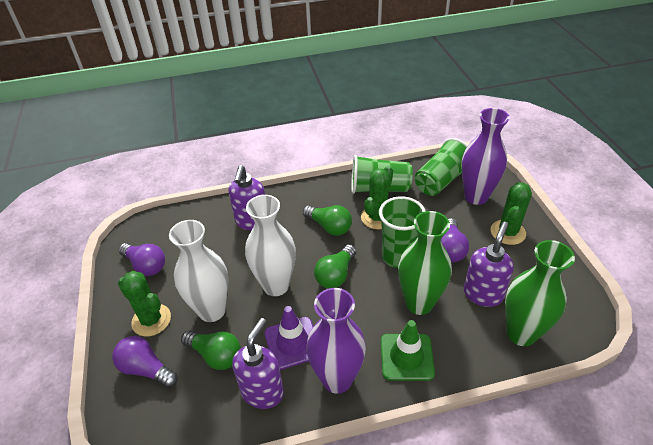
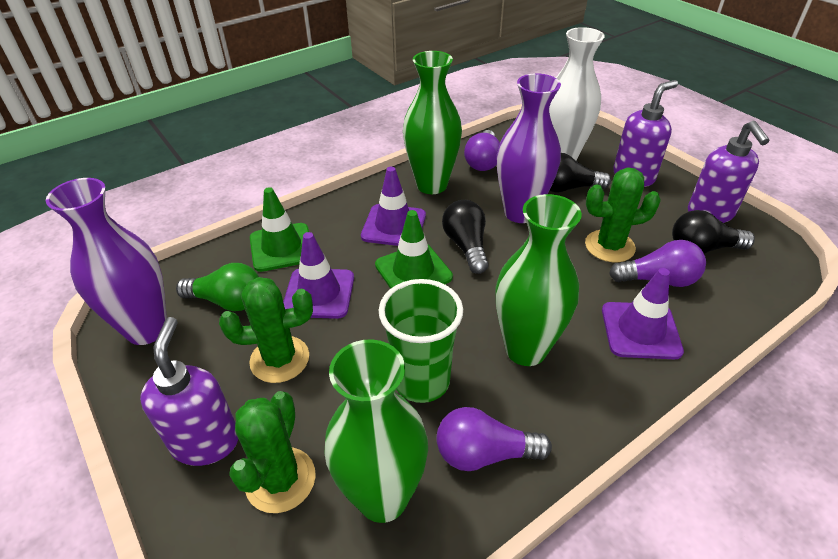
black light bulb: 0 -> 3
green cup: 3 -> 1
green light bulb: 3 -> 1
green traffic cone: 1 -> 2
green vase: 2 -> 3
purple traffic cone: 1 -> 3
white vase: 2 -> 1

